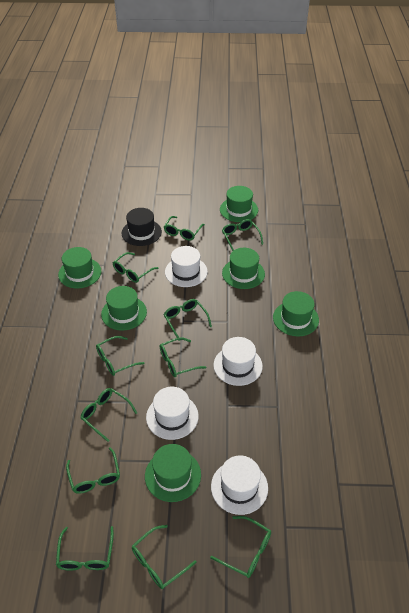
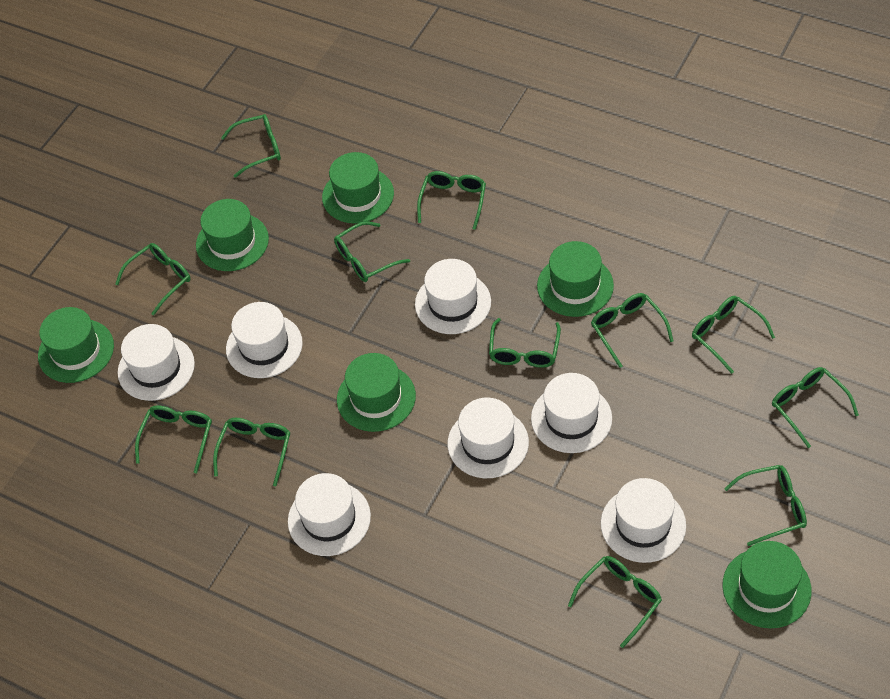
black hat: 1 -> 0
green glasses: 11 -> 12
white hat: 4 -> 7

